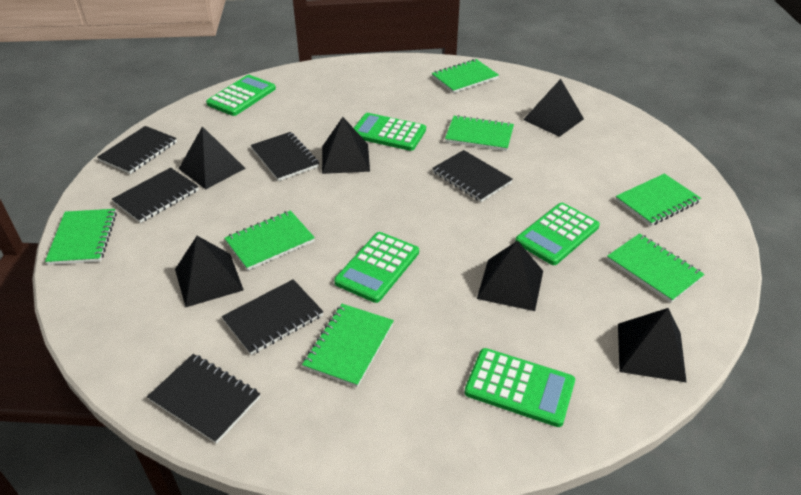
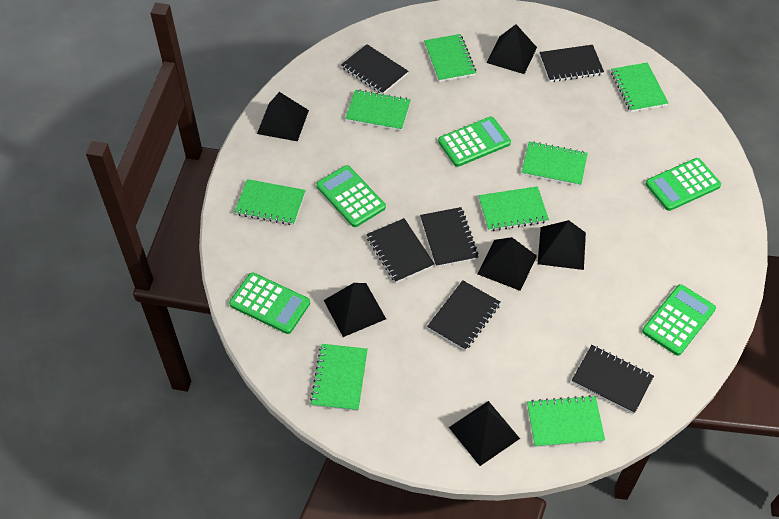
green notebook: 7 -> 8

